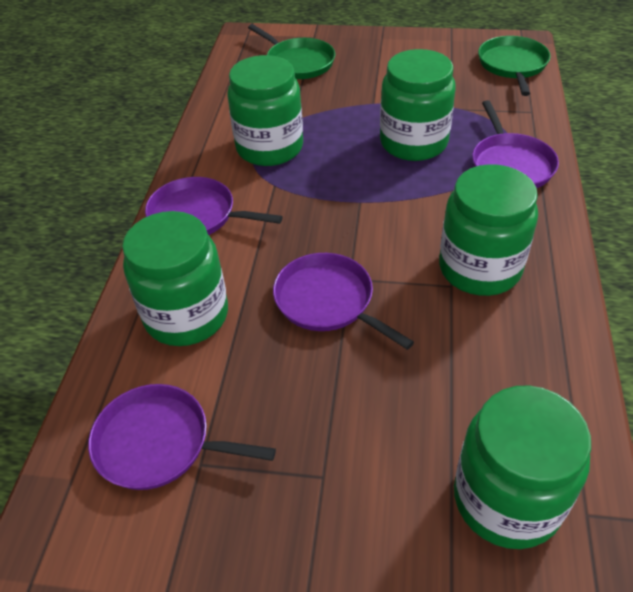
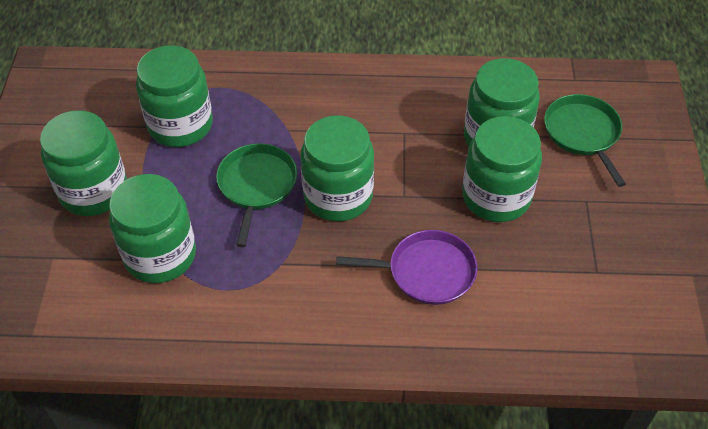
green jar: 5 -> 6
purple pan: 4 -> 1

